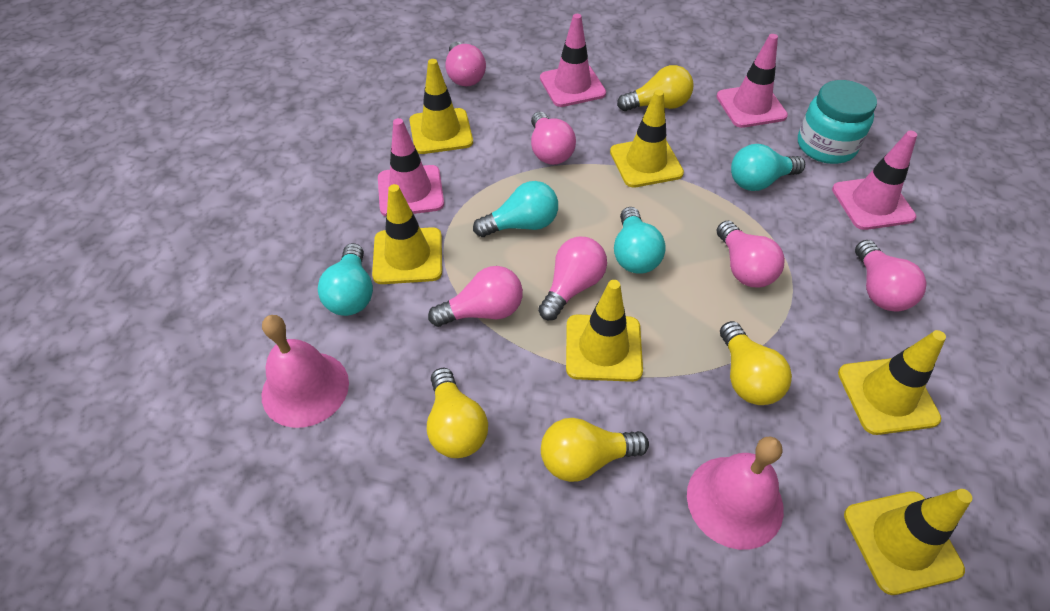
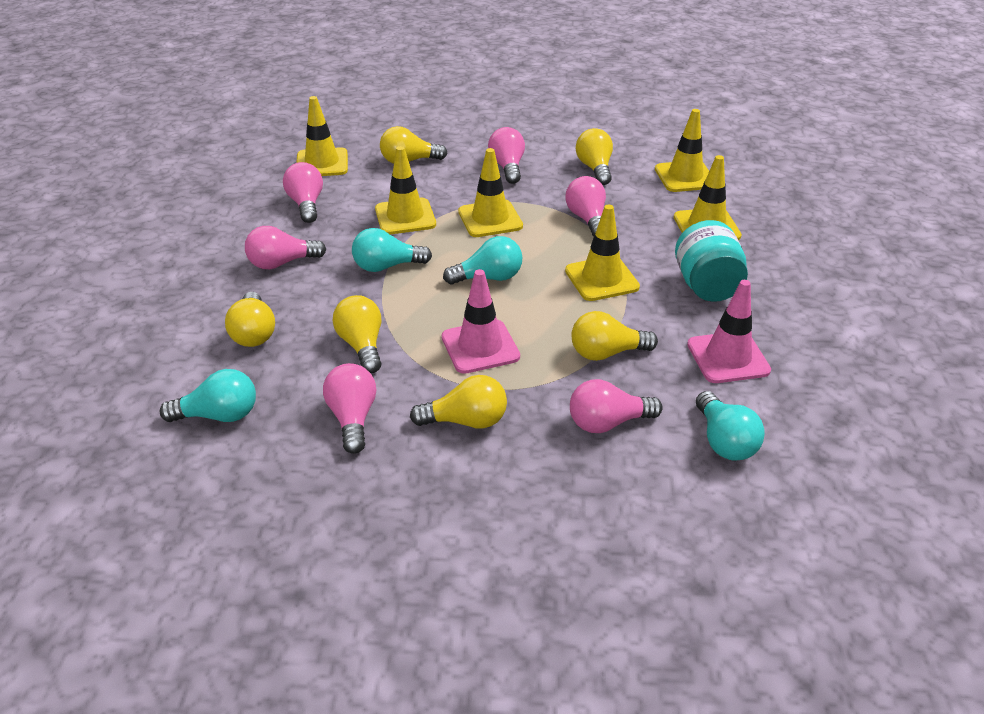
pink bell: 2 -> 0
pink traffic cone: 4 -> 2
yellow light bulb: 4 -> 6

